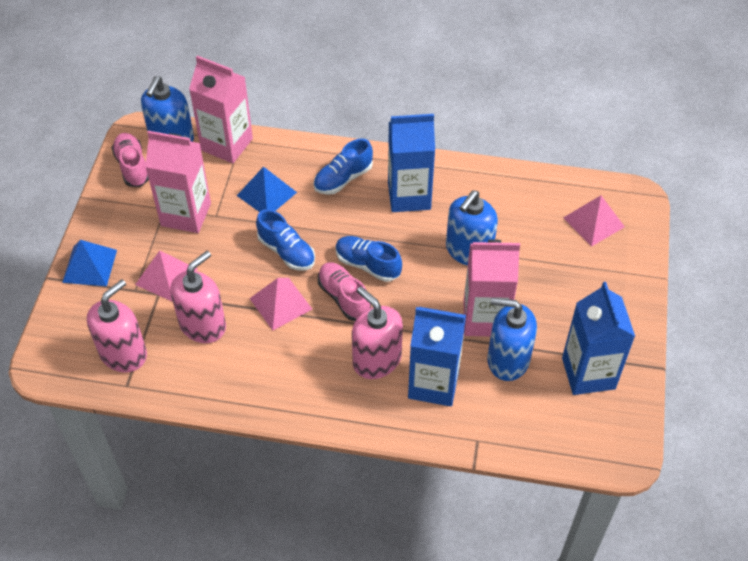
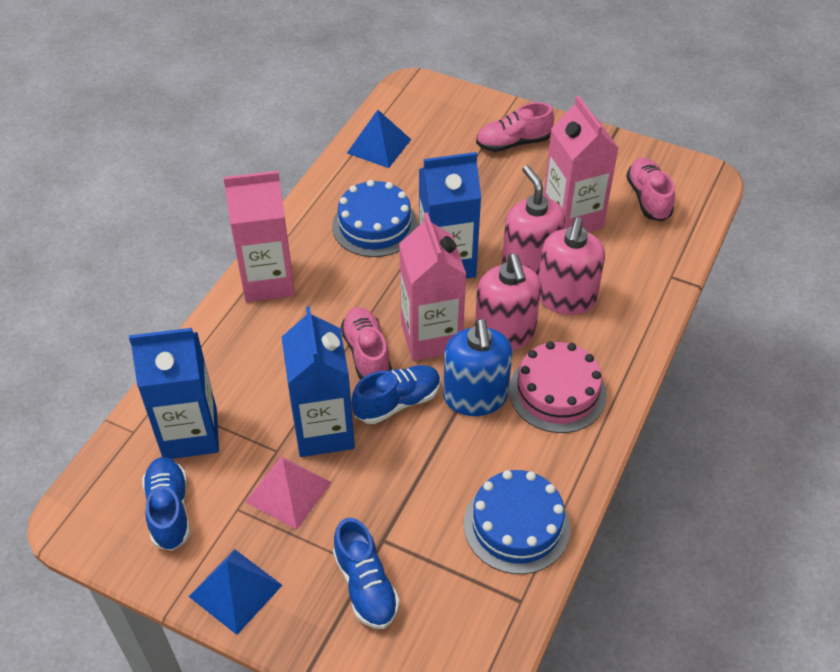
blue cake: 0 -> 2
blue soap dispenser: 3 -> 1
pink cake: 0 -> 1
pink pyramid: 3 -> 1
pink shoe: 2 -> 3

